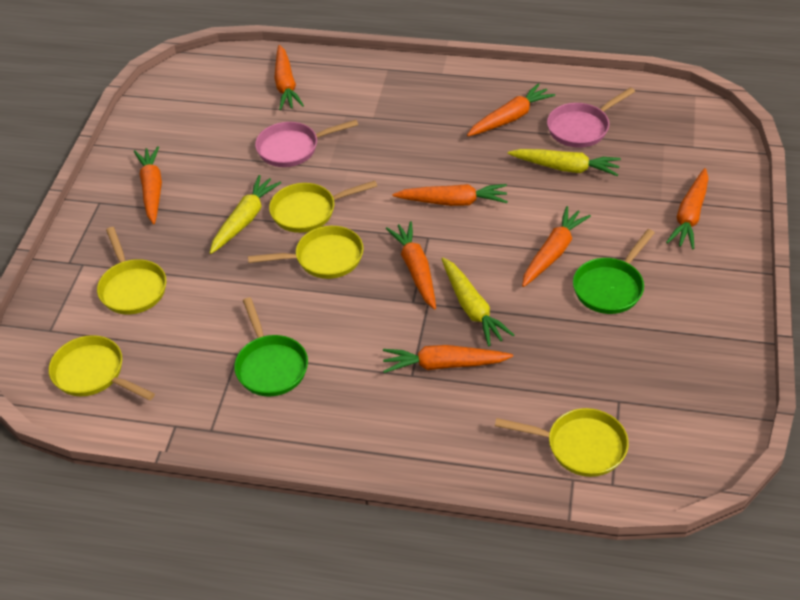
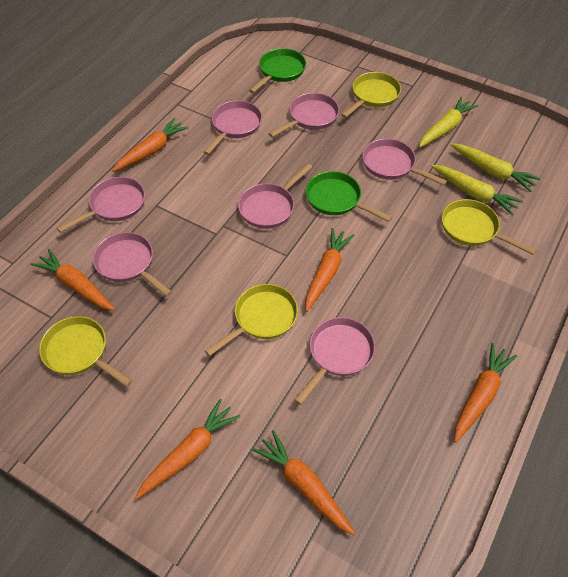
orange carrot: 8 -> 6
pink pan: 2 -> 7
yellow pan: 5 -> 4

